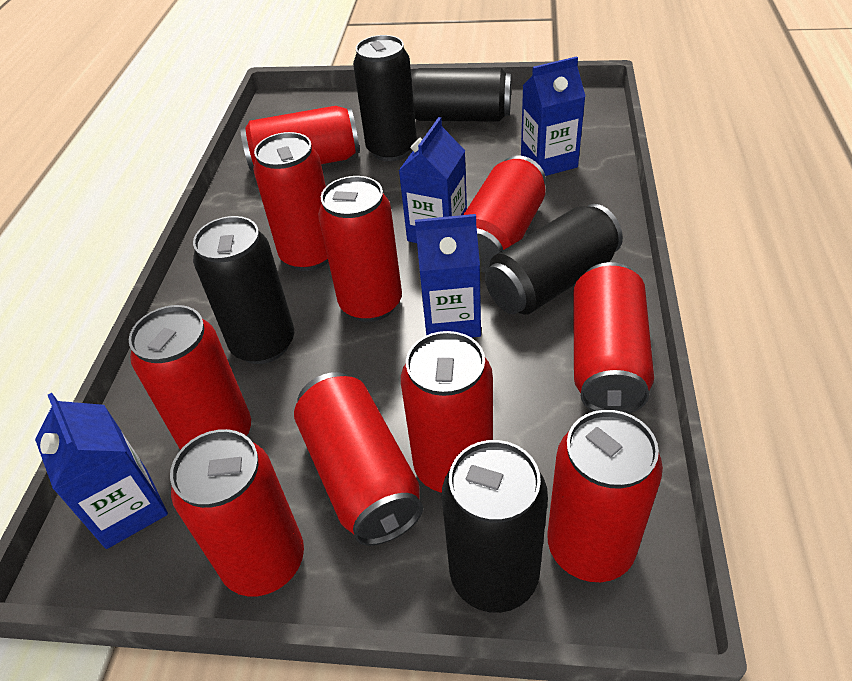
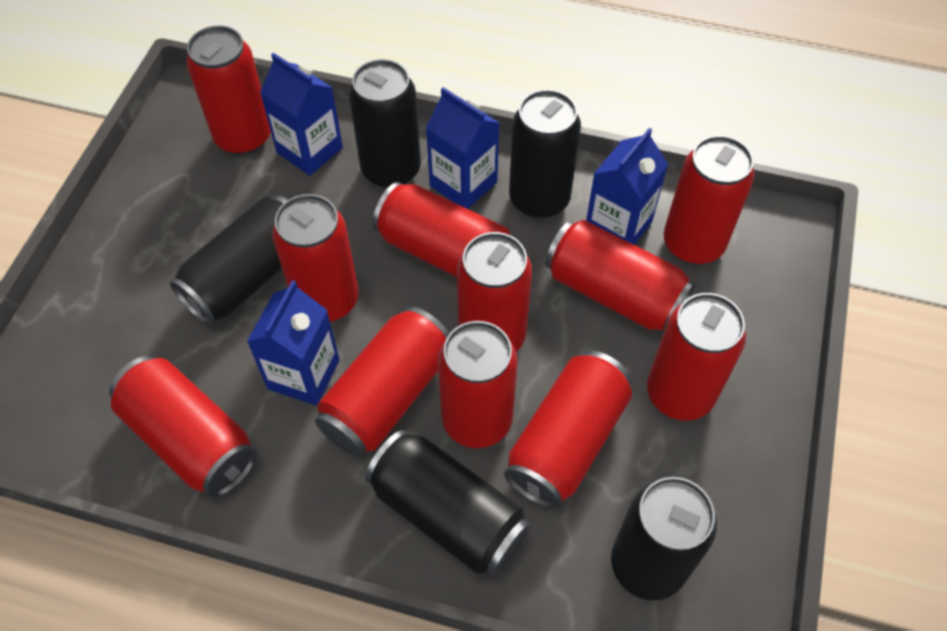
red can: 10 -> 11

